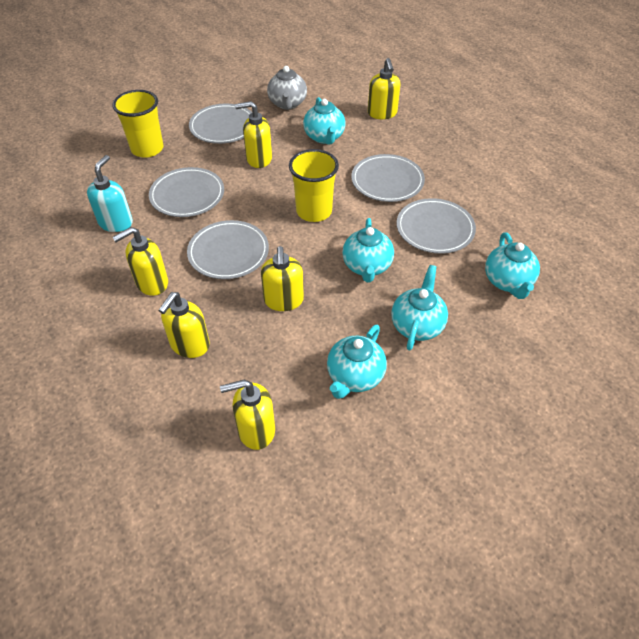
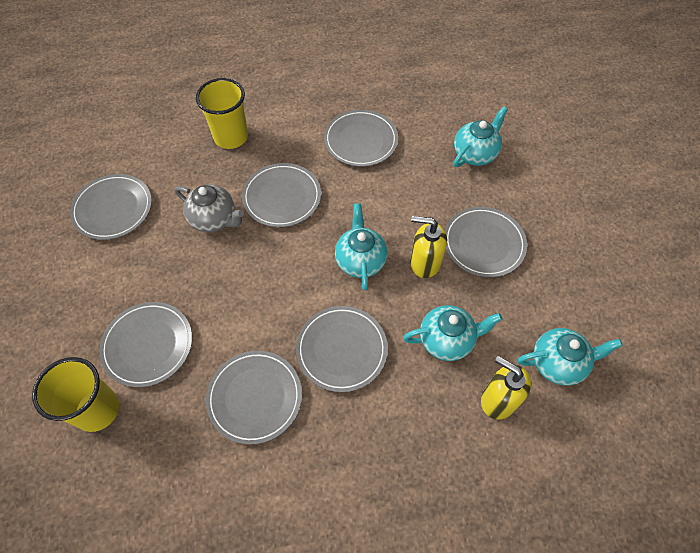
grey plate: 5 -> 7
turquoise soap dispenser: 1 -> 0
turquoise teapot: 5 -> 4
yellow soap dispenser: 6 -> 2

